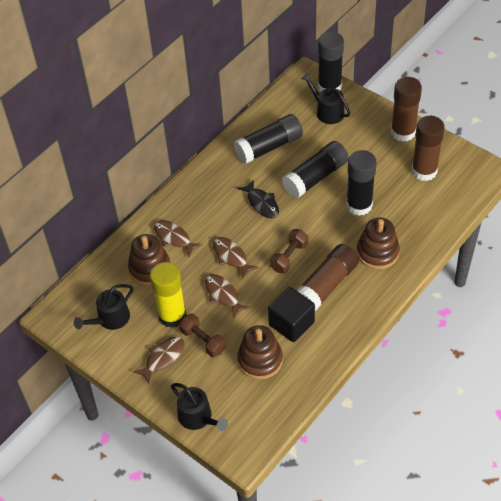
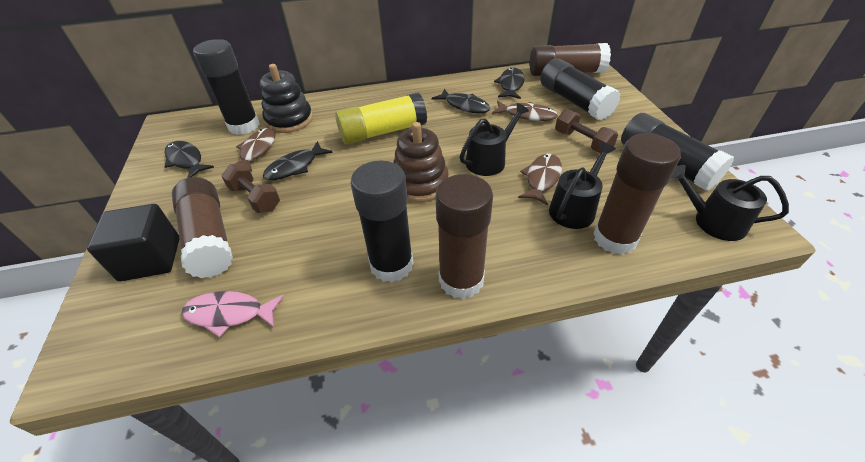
black fish: 1 -> 4
black stacking toy: 0 -> 1
brown fish: 4 -> 3
brown glue stick: 3 -> 4
brown stacking toy: 3 -> 1
pink fish: 0 -> 1

